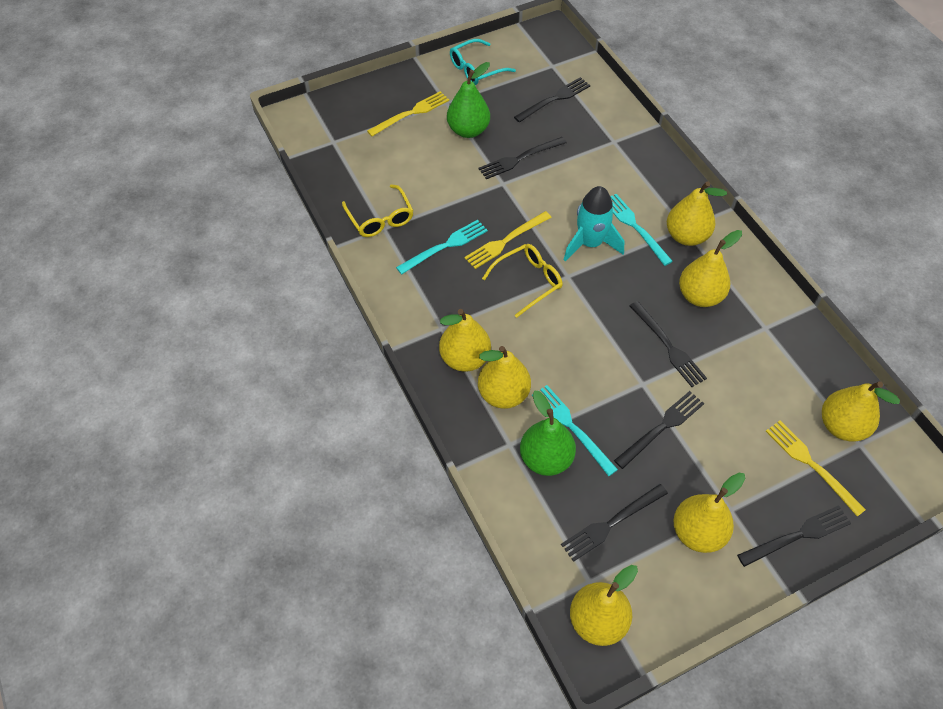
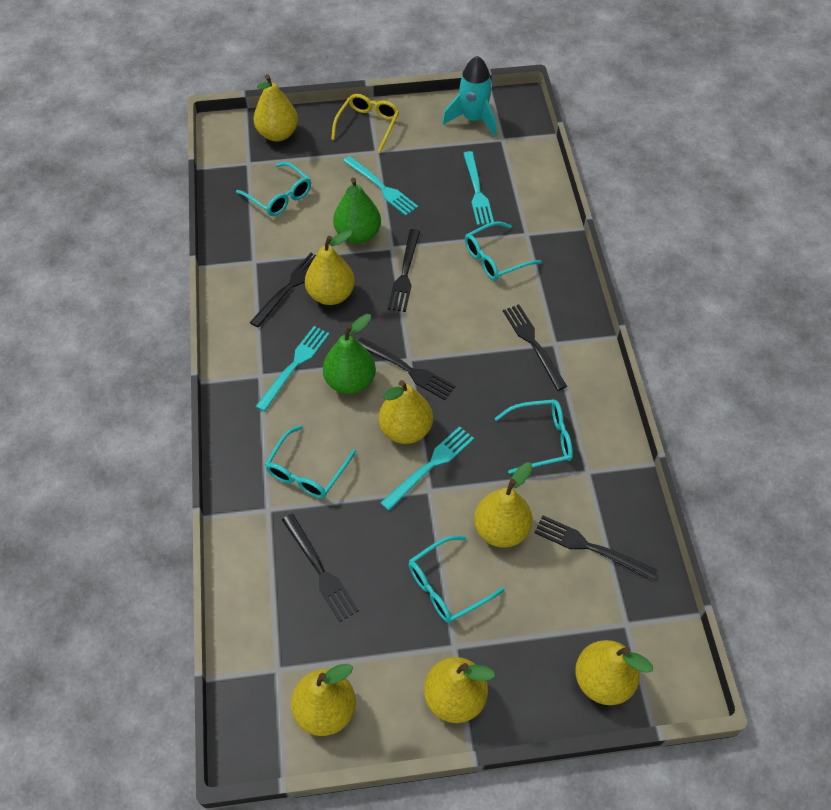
turquoise fork: 3 -> 4
turquoise glasses: 1 -> 5
yellow fork: 3 -> 0
yellow glasses: 2 -> 1

